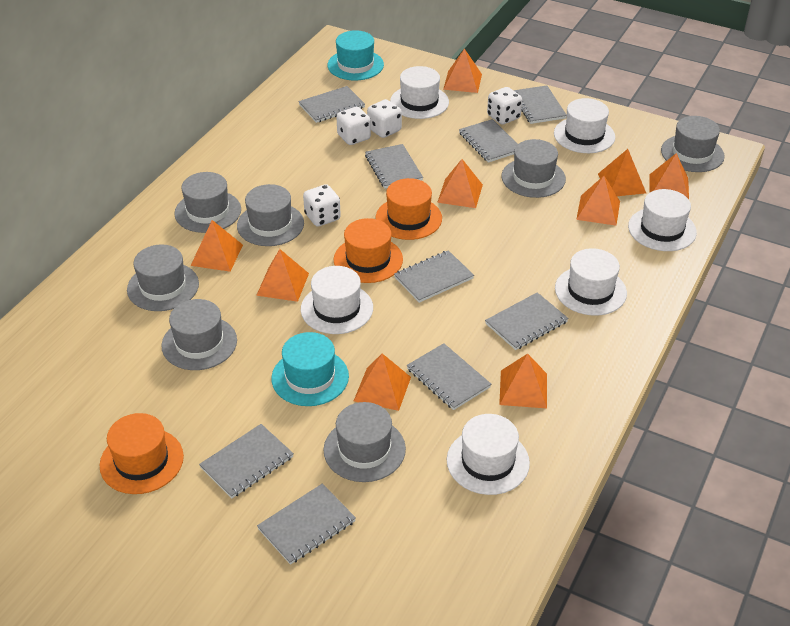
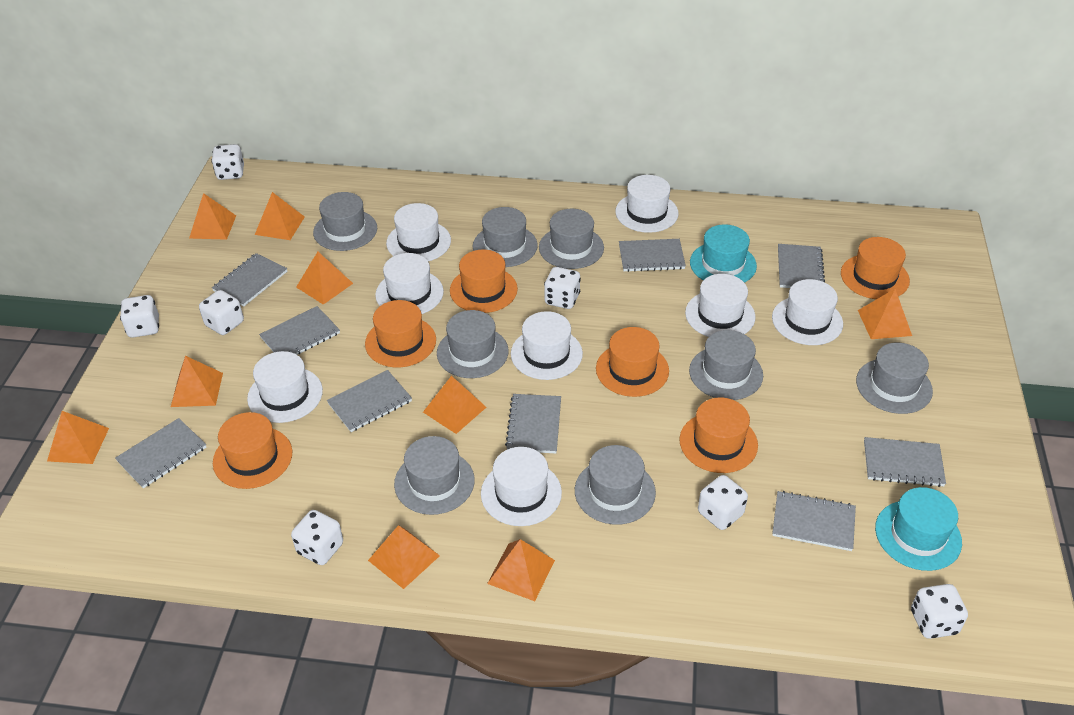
grey hat: 7 -> 8
orange hat: 3 -> 6
white dice: 4 -> 7
white hat: 6 -> 8

